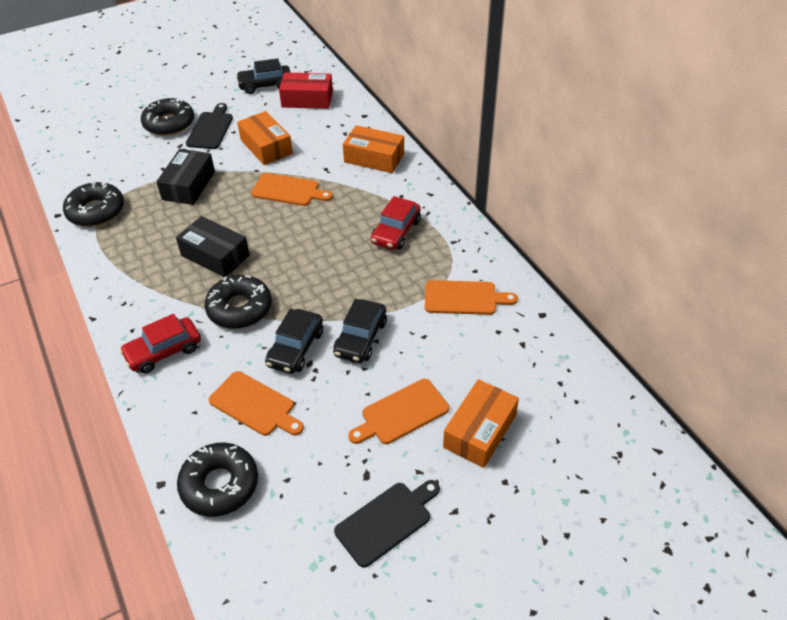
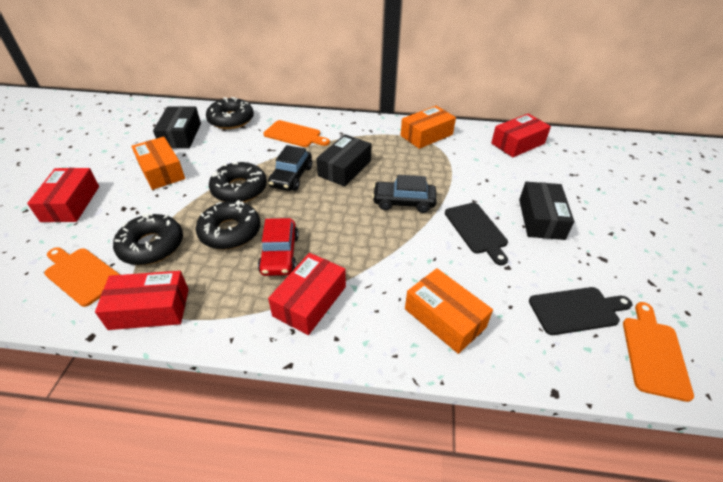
black box: 2 -> 3
black car: 3 -> 2
orange cutting board: 4 -> 3
red box: 1 -> 4
red car: 2 -> 1

